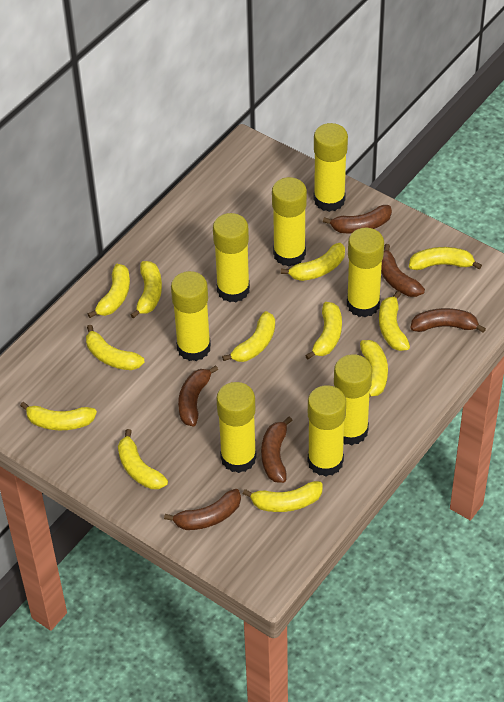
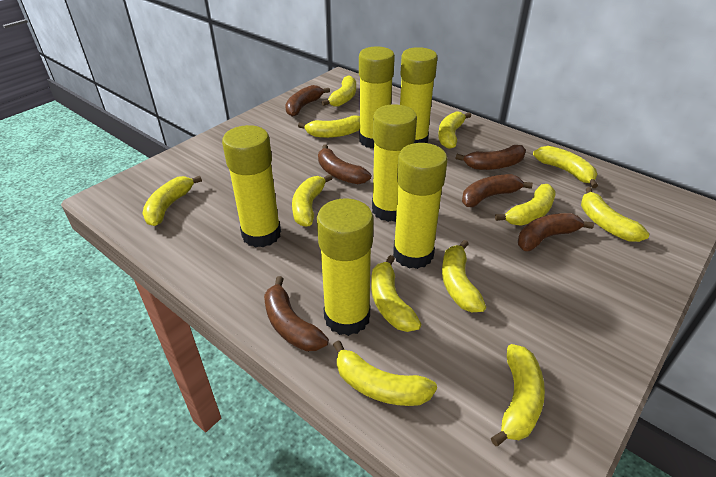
yellow glue stick: 8 -> 6

